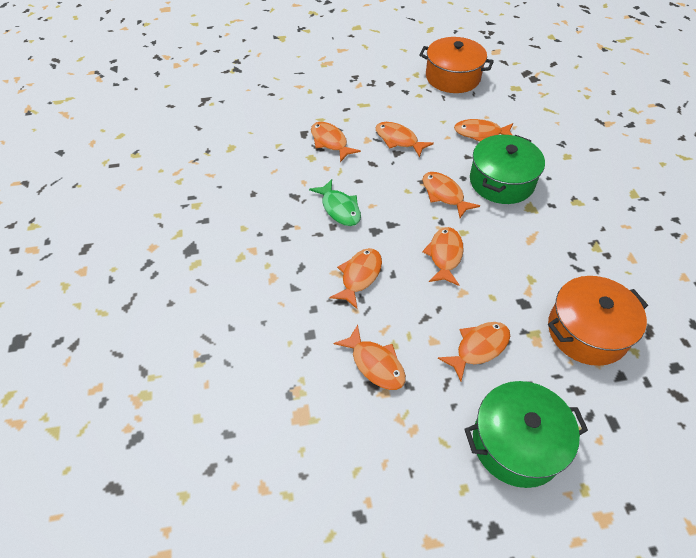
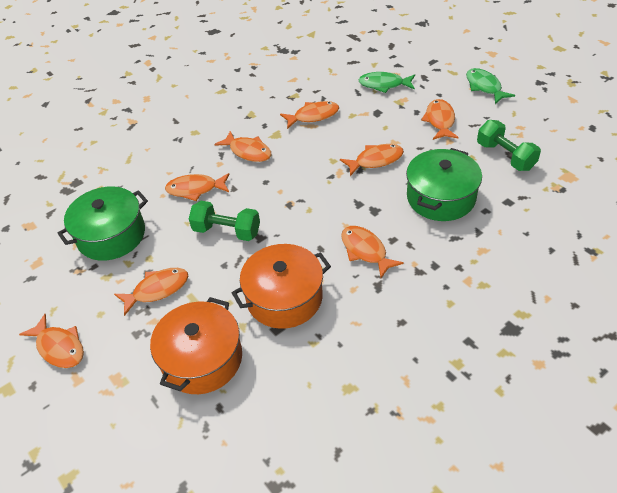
green dumbbell: 0 -> 2
green fish: 1 -> 2

